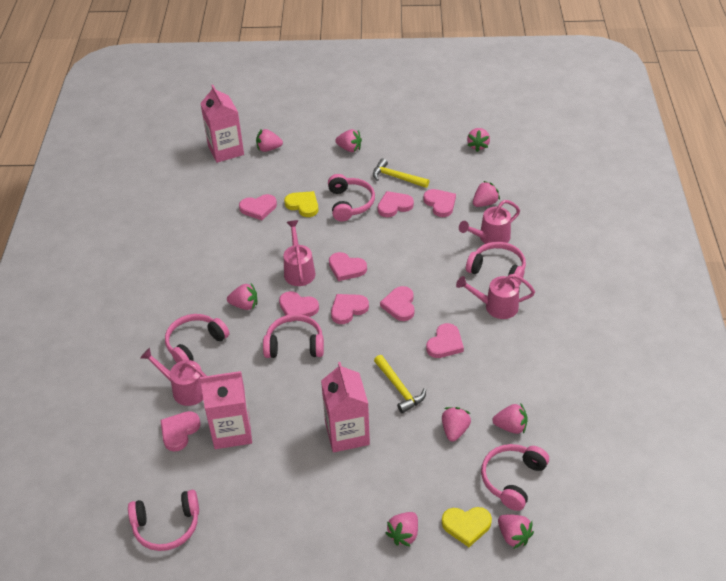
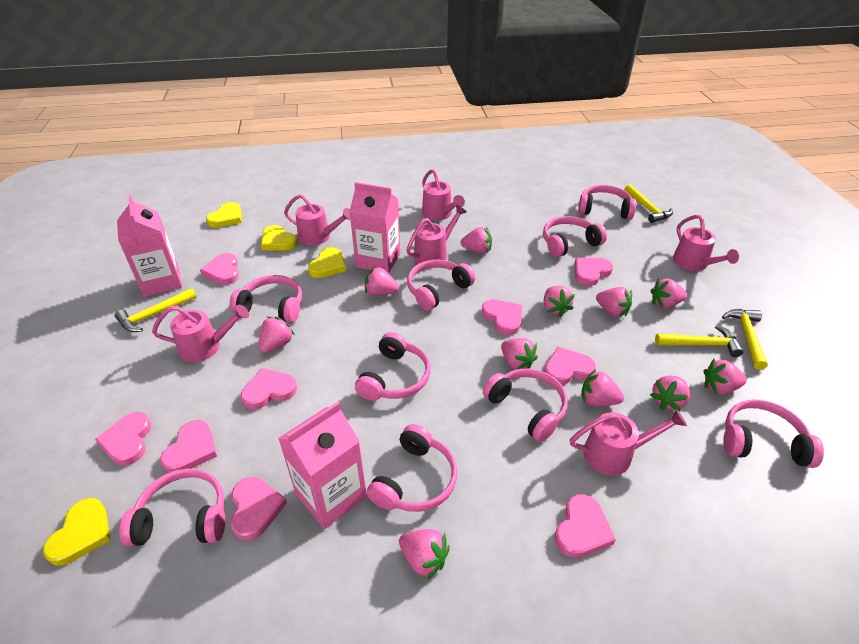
pink headphones: 6 -> 9
pink strawberry: 9 -> 11
pink watering can: 4 -> 6
yellow hammer: 2 -> 4
yellow heart: 2 -> 4

